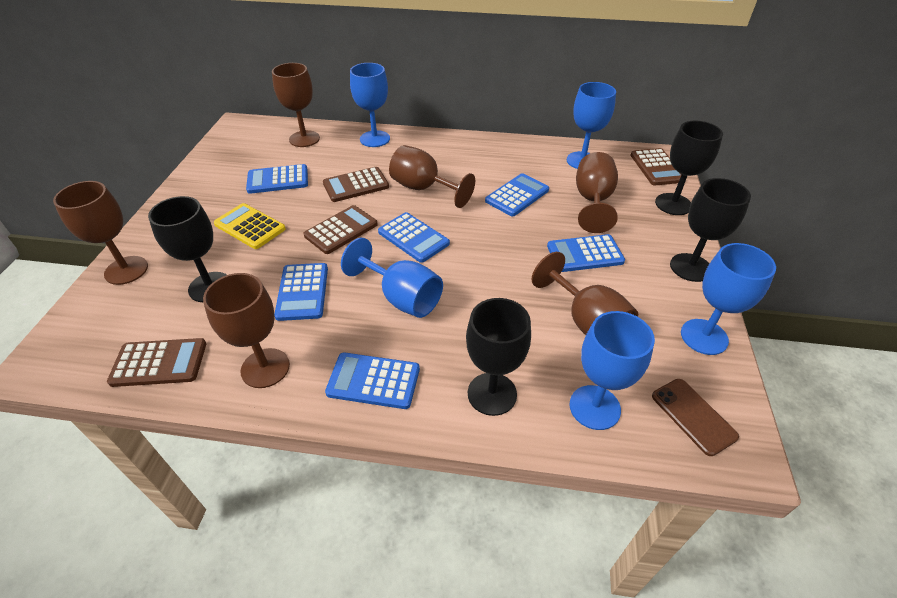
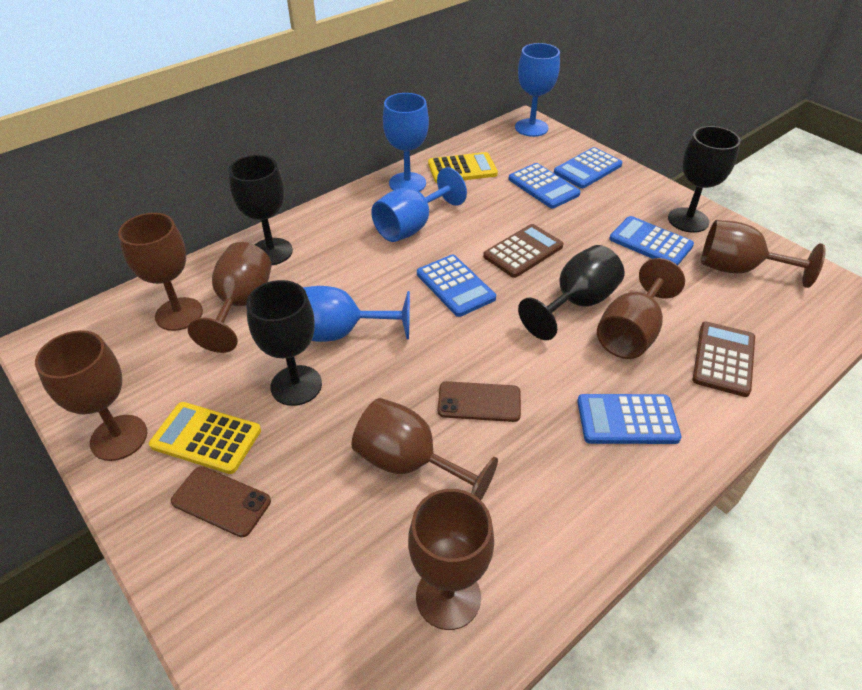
blue calculator: 6 -> 5
blue goblet: 5 -> 4
brown calculator: 4 -> 2
brown goblet: 6 -> 7
brown phone: 1 -> 2
yellow calculator: 1 -> 2

